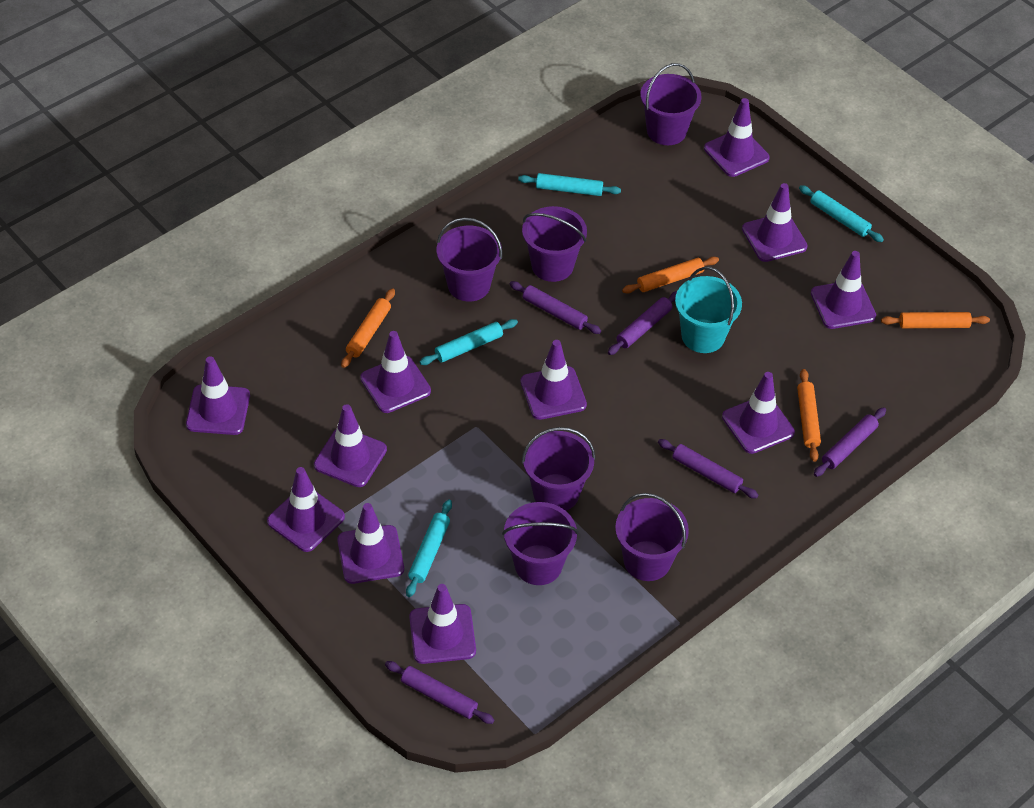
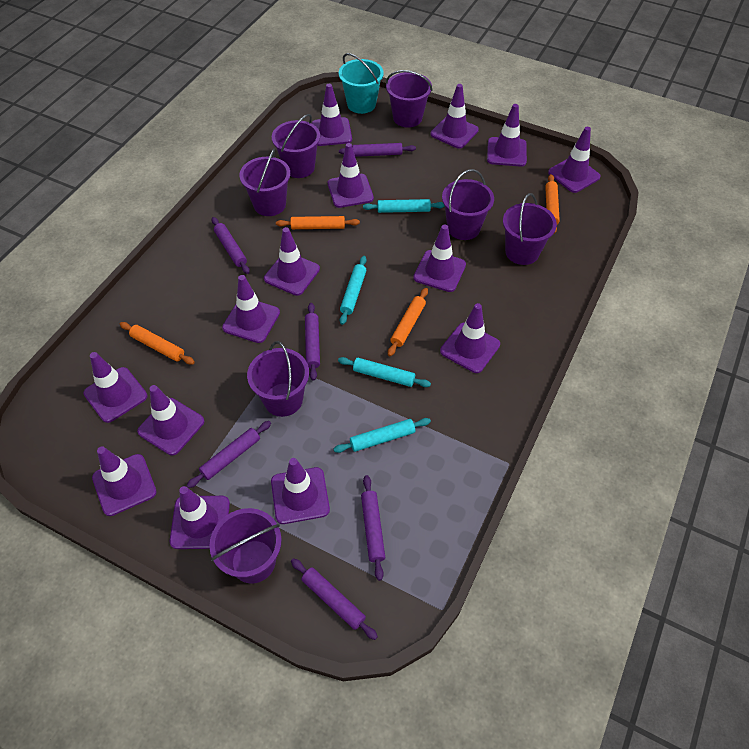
purple bucket: 6 -> 7
purple rolling pin: 5 -> 6
purple traffic cone: 11 -> 14

